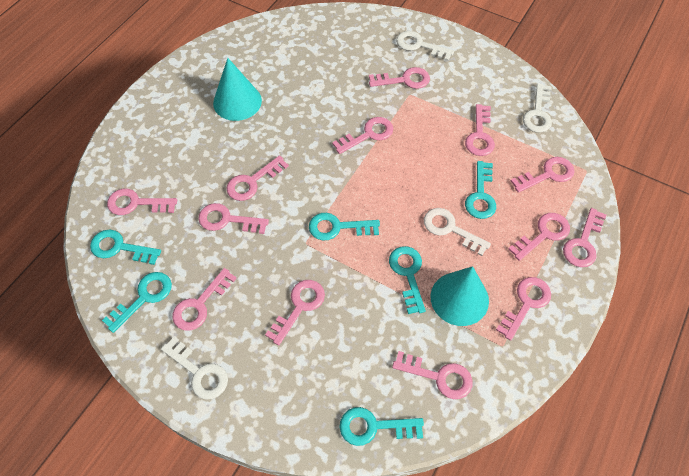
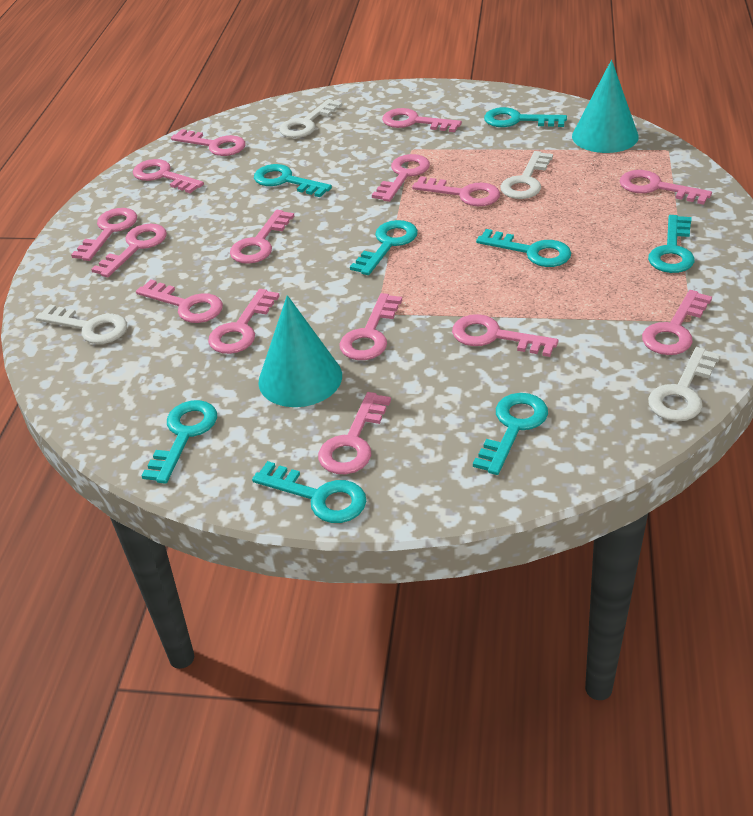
pink key: 13 -> 15
turquoise key: 6 -> 8

